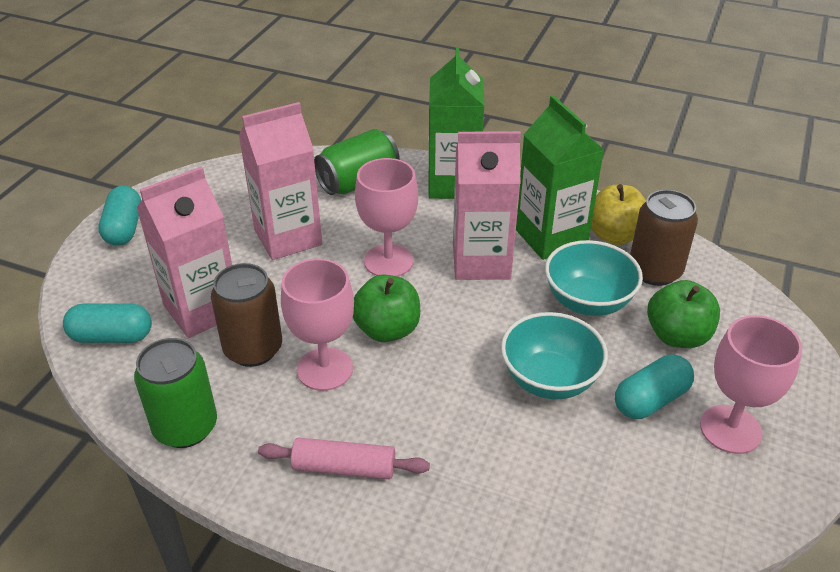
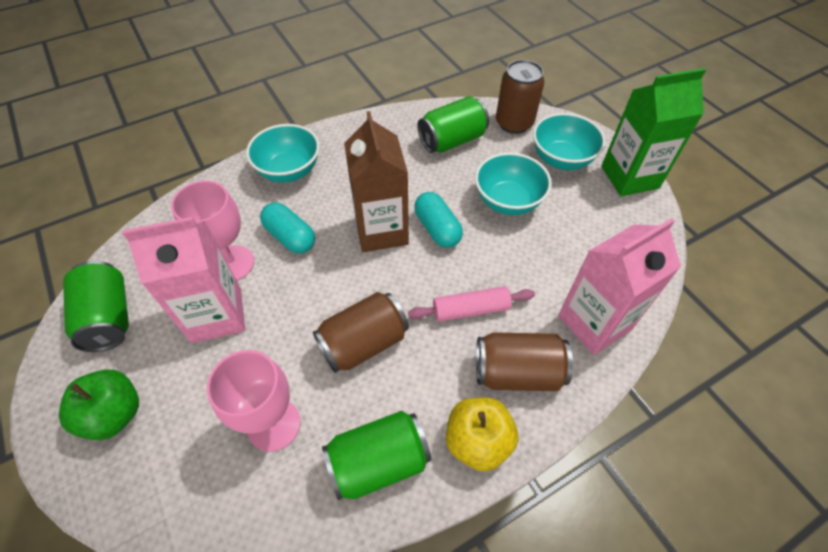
brown can: 2 -> 3
brown carton: 0 -> 1
green apple: 2 -> 1
green can: 2 -> 3
green carton: 2 -> 1
pink carton: 3 -> 2
pink goblet: 3 -> 2
turquoise bowl: 2 -> 3
turquoise capsule: 3 -> 2

